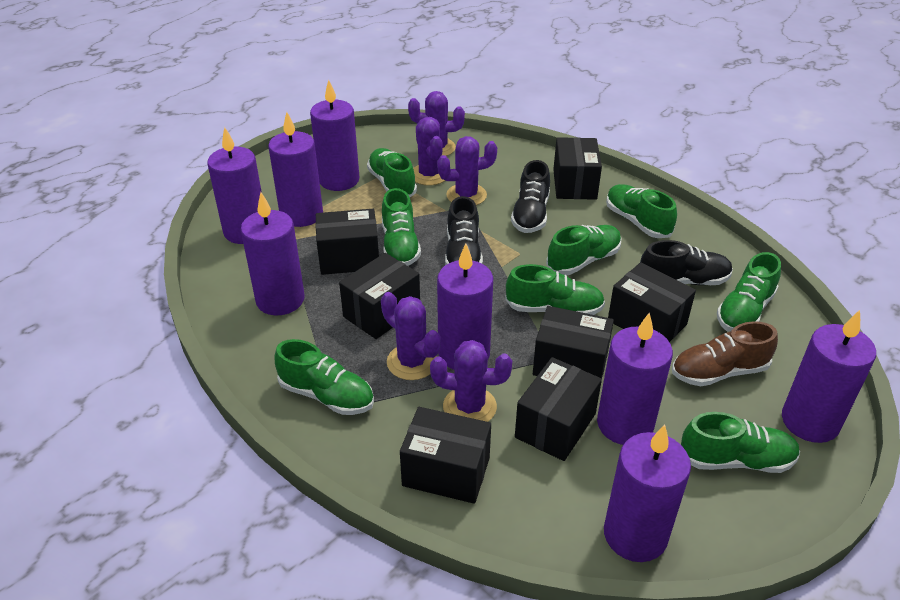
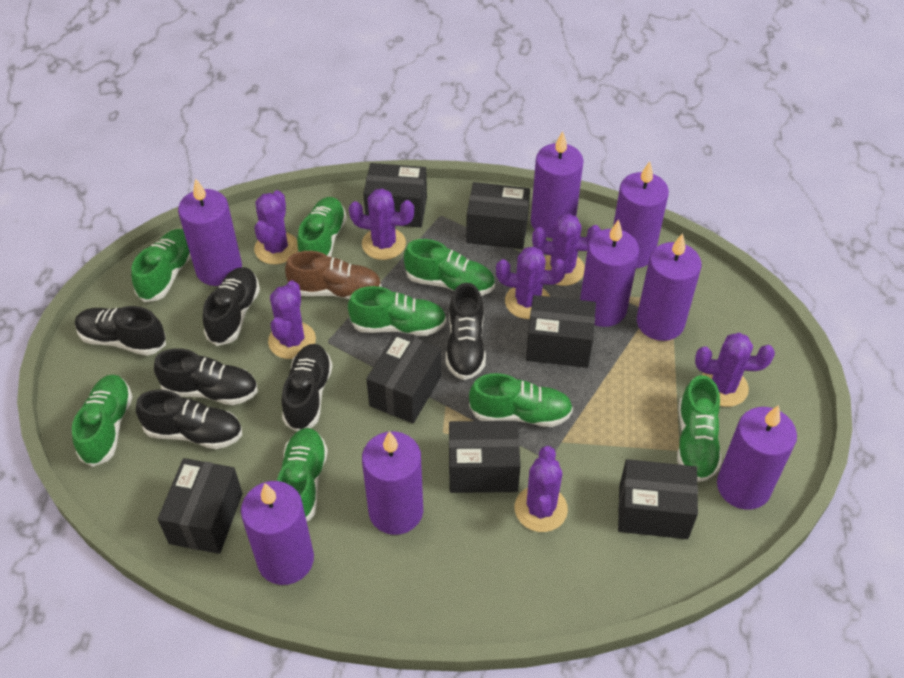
black shoe: 3 -> 6
purple cactus: 5 -> 7

